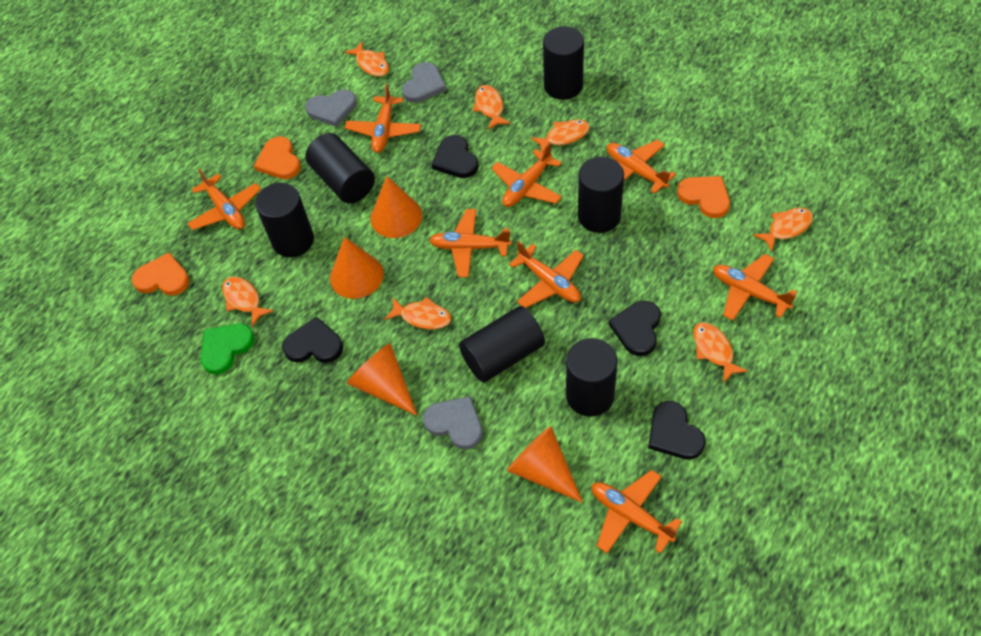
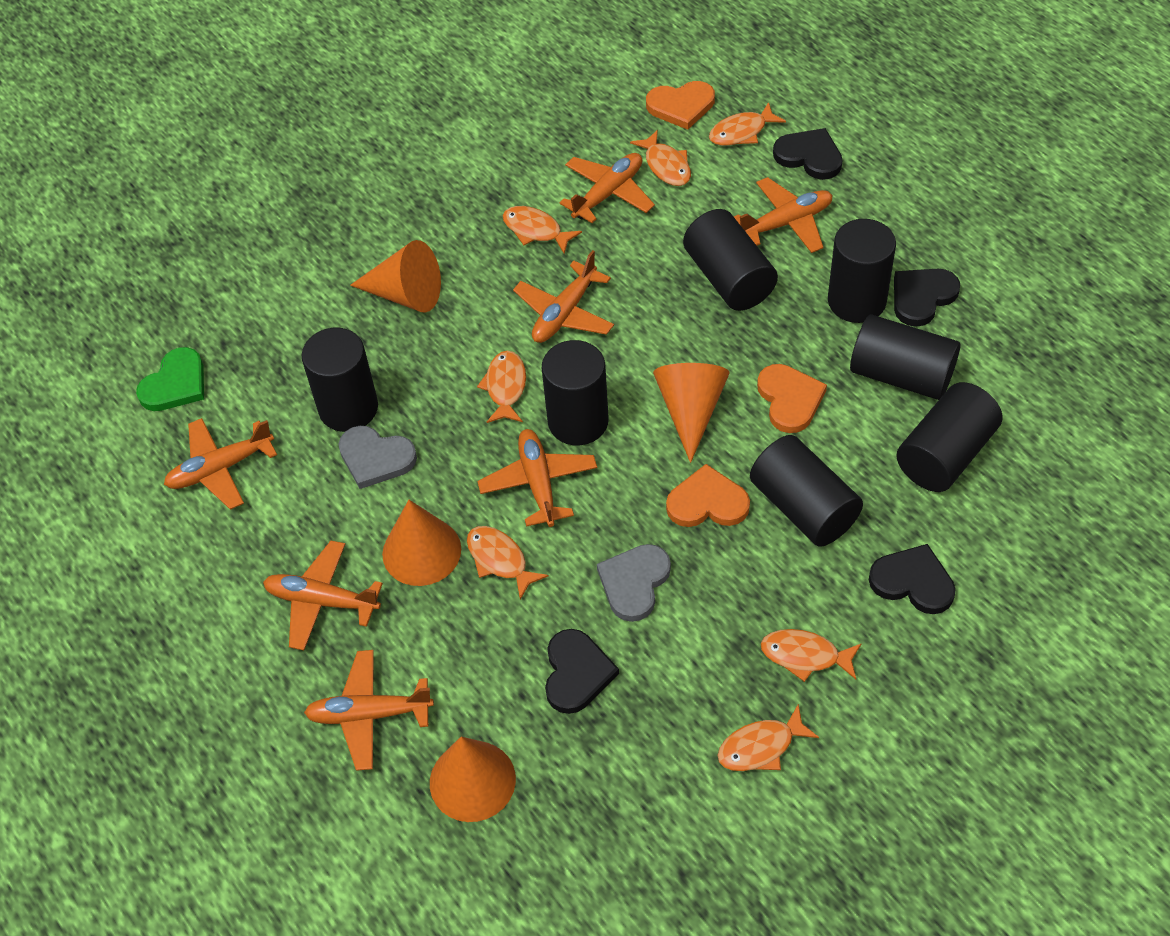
black cylinder: 6 -> 7
grey heart: 3 -> 2
orange plane: 8 -> 7

